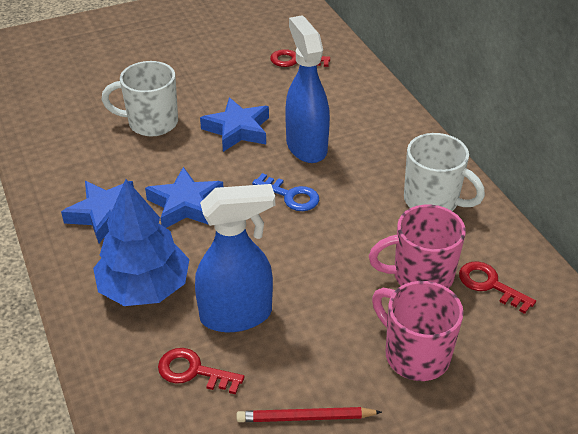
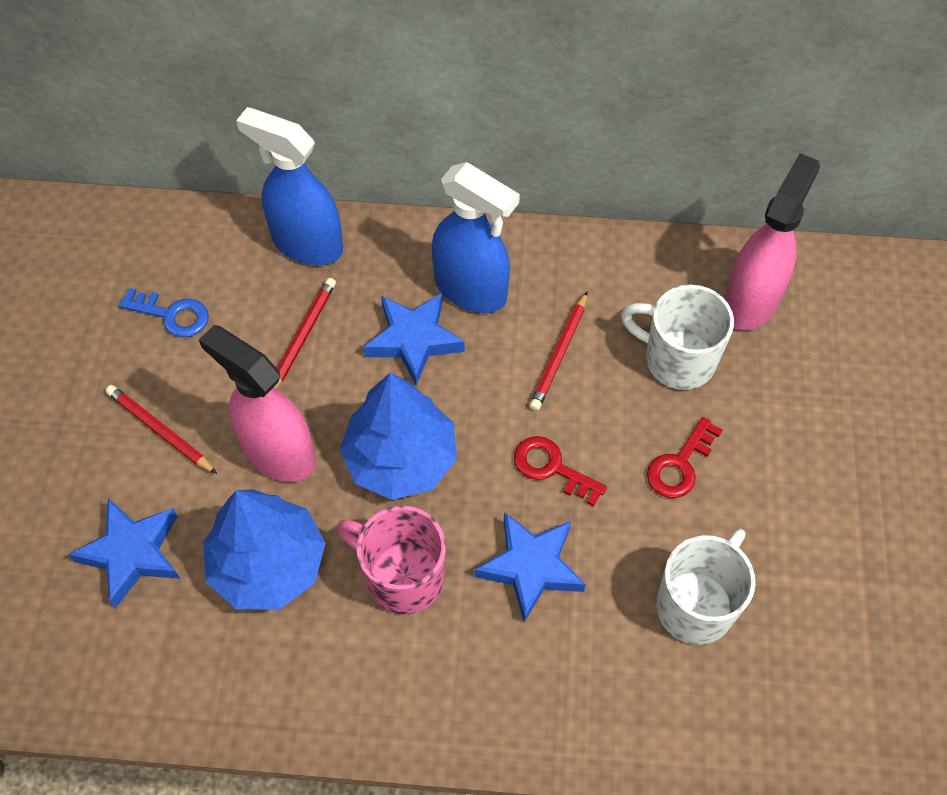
blue tree: 1 -> 2
pink mug: 2 -> 1
pink spray bottle: 0 -> 2
red key: 3 -> 2
red pencil: 1 -> 3

